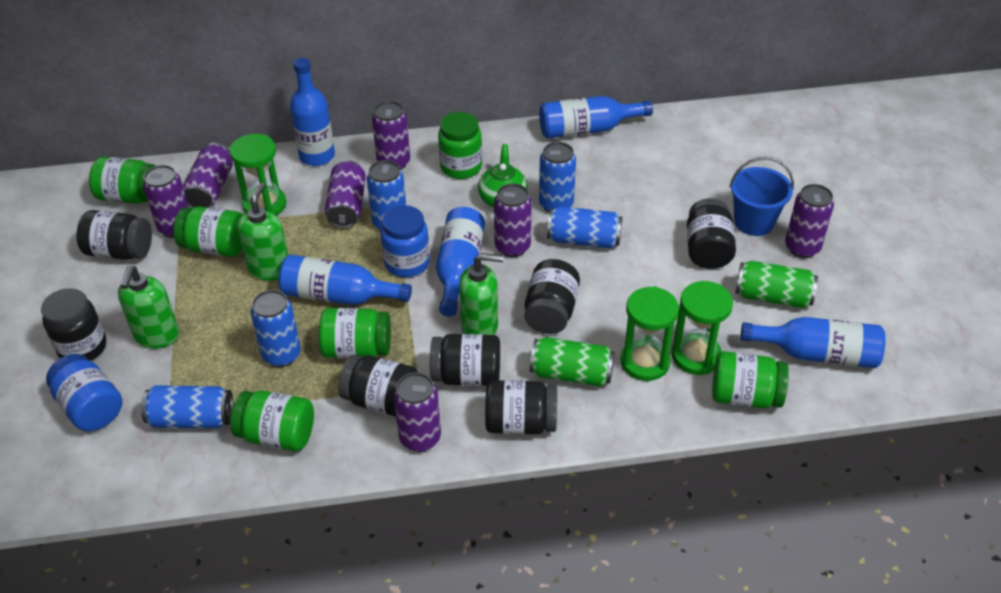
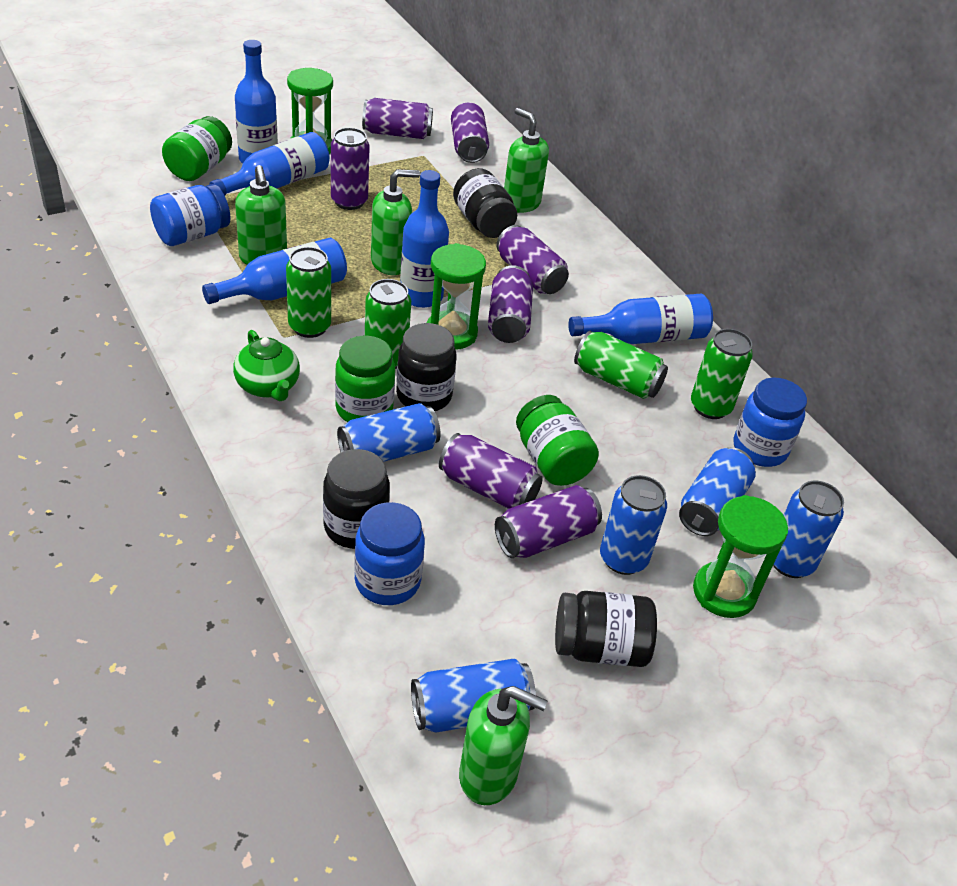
black jar: 7 -> 4
blue bucket: 1 -> 0
blue jar: 2 -> 3
green can: 2 -> 4
green jar: 6 -> 3
green soap dispenser: 3 -> 4

